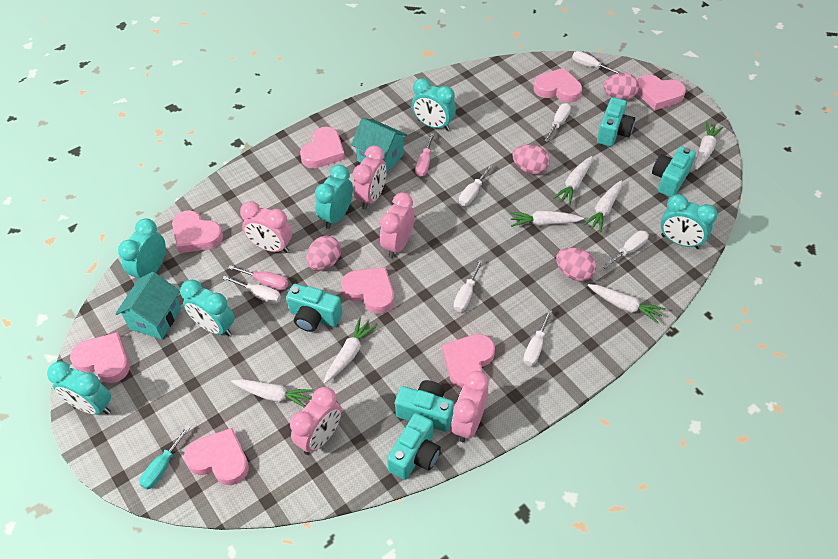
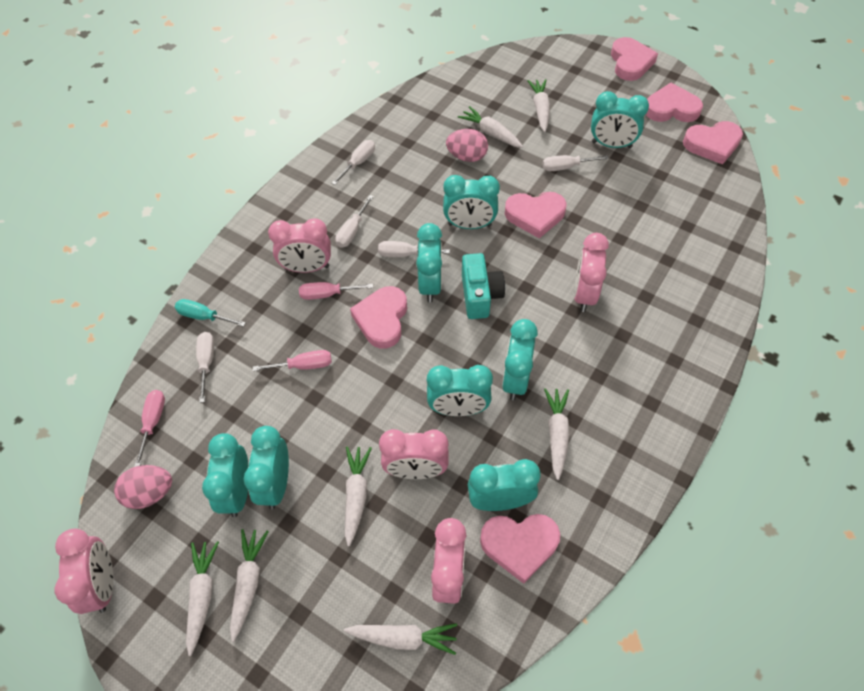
pink egg: 4 -> 2
pink heart: 8 -> 6
pink screwdriver: 2 -> 3
turquoise camera: 5 -> 1
turquoise clock: 6 -> 8
turquoise house: 2 -> 0
white screwdriver: 7 -> 5

